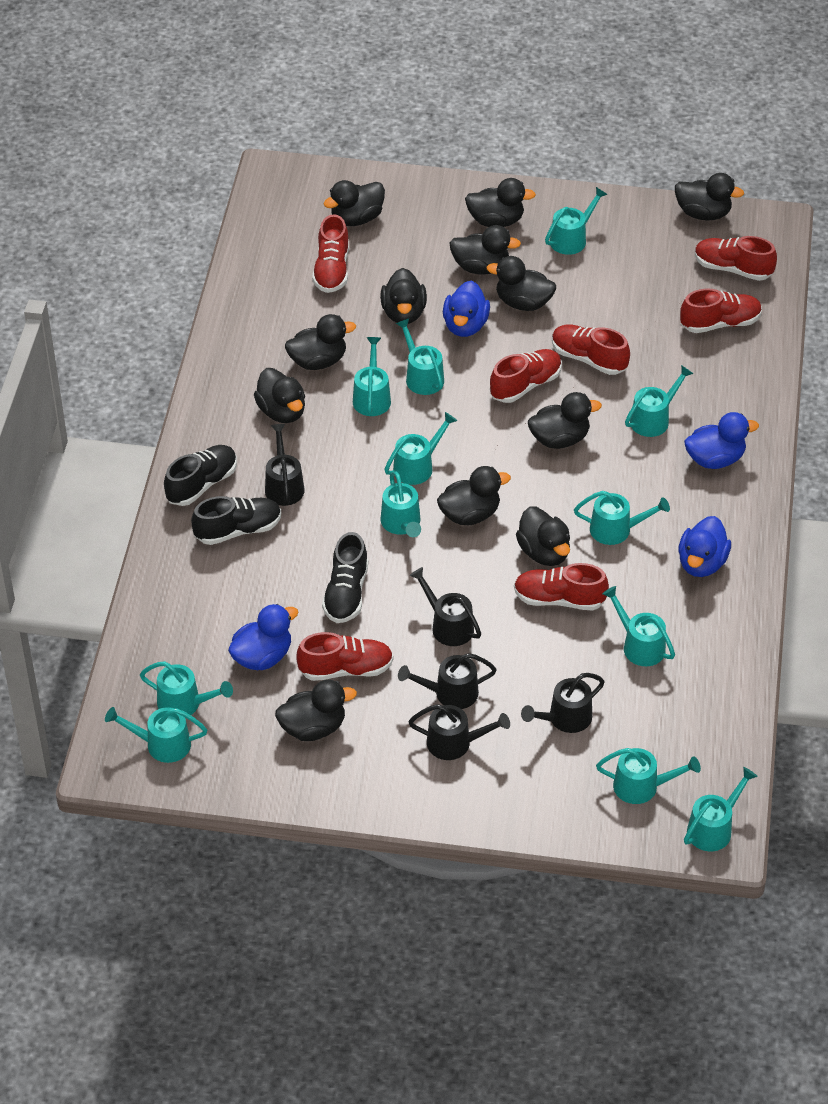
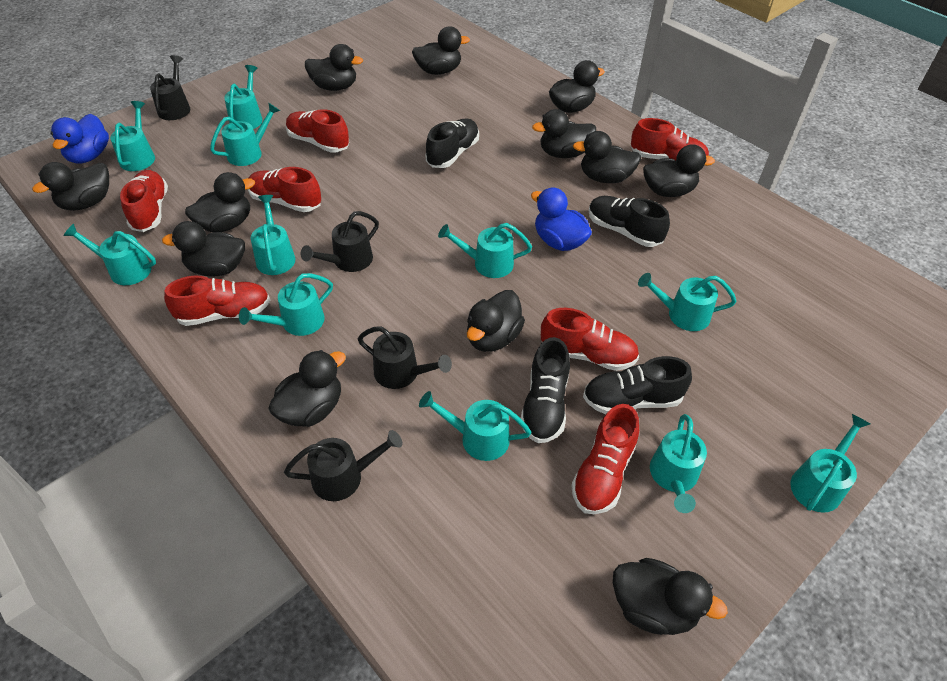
black shoe: 3 -> 4
black watering can: 5 -> 4
blue duck: 4 -> 2
turquoise watering can: 12 -> 11

